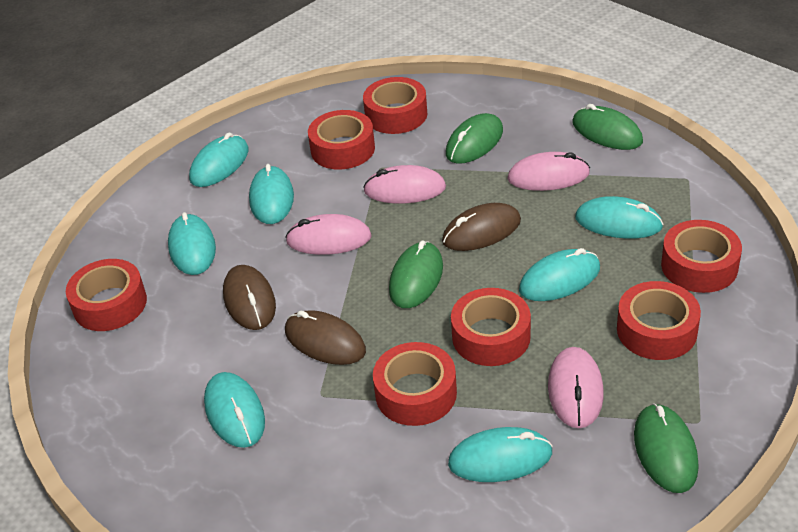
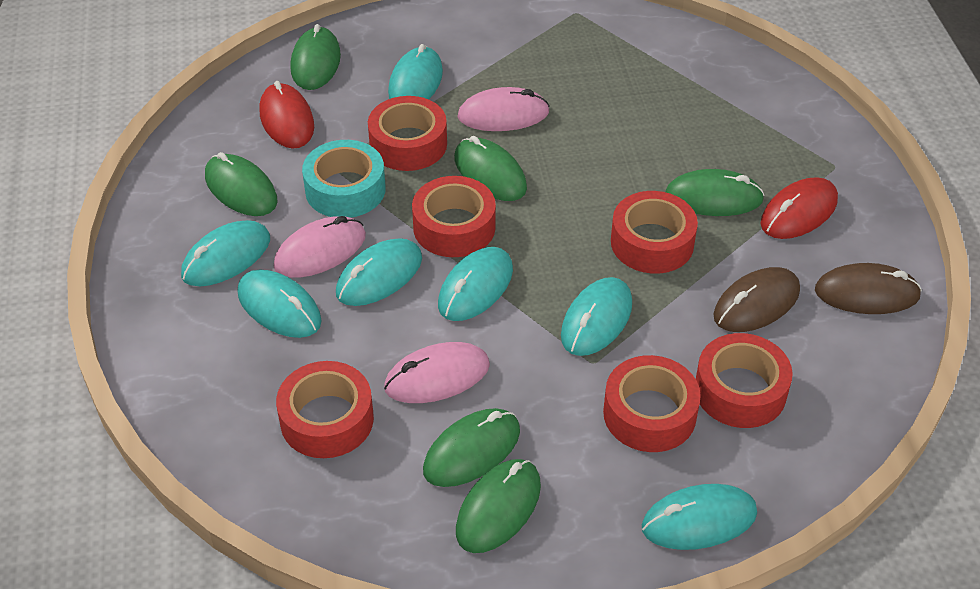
brown mouse: 3 -> 2
green mouse: 4 -> 6
pink mouse: 4 -> 3
red mouse: 0 -> 2
red tape: 7 -> 6
turquoise tape: 0 -> 1

